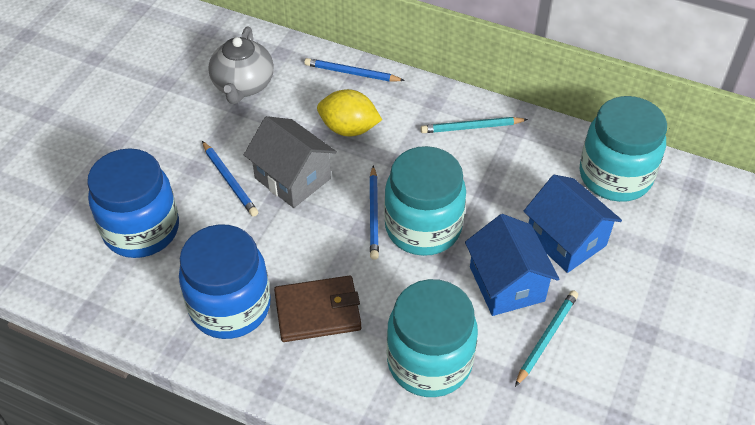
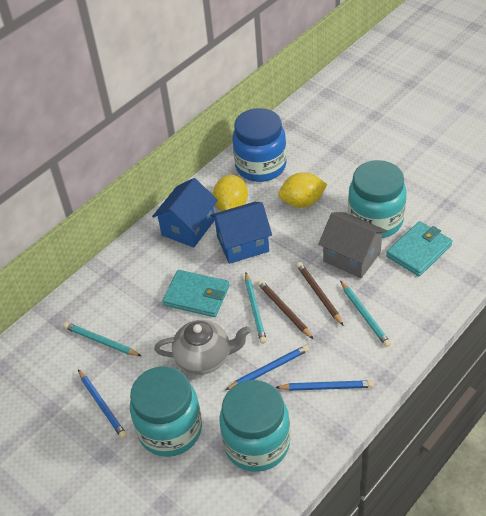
blue jar: 2 -> 1
brown pencil: 0 -> 2
brown wallet: 1 -> 0
turquoise pencil: 2 -> 3
turquoise wallet: 0 -> 2
yellow lemon: 1 -> 2

